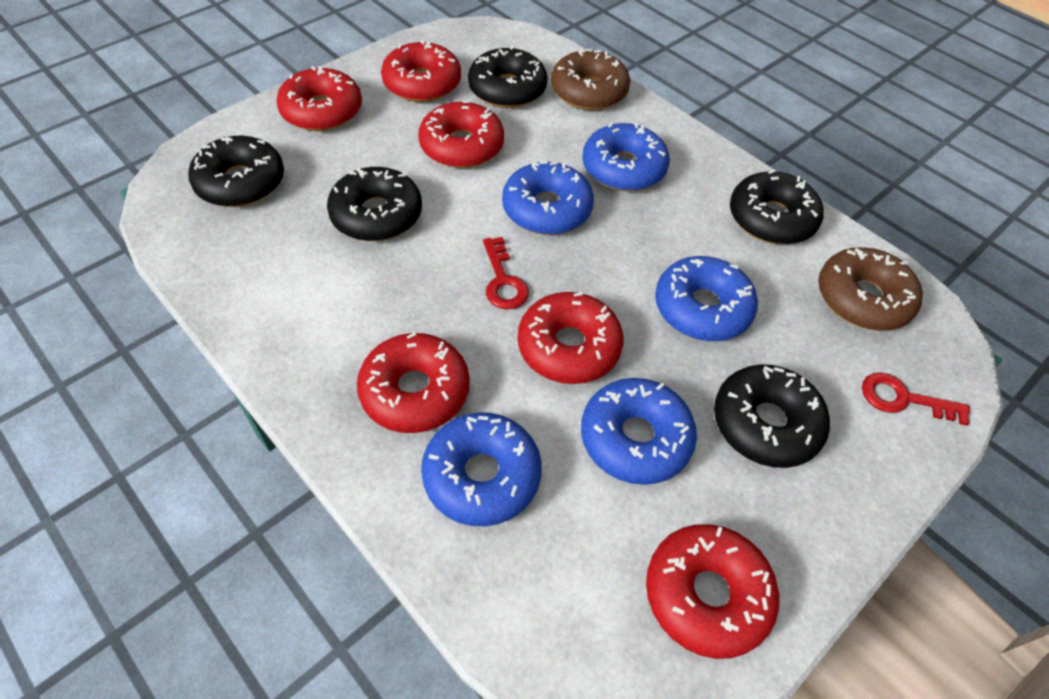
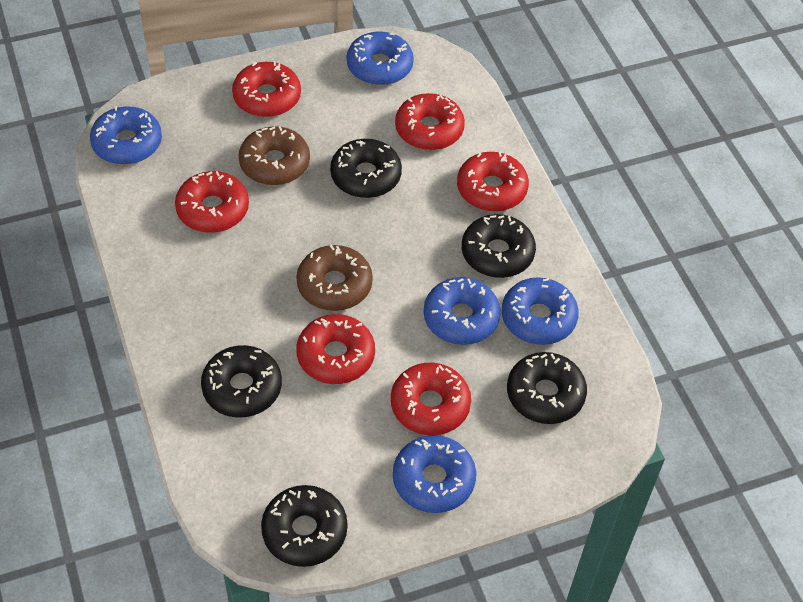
red key: 2 -> 0

